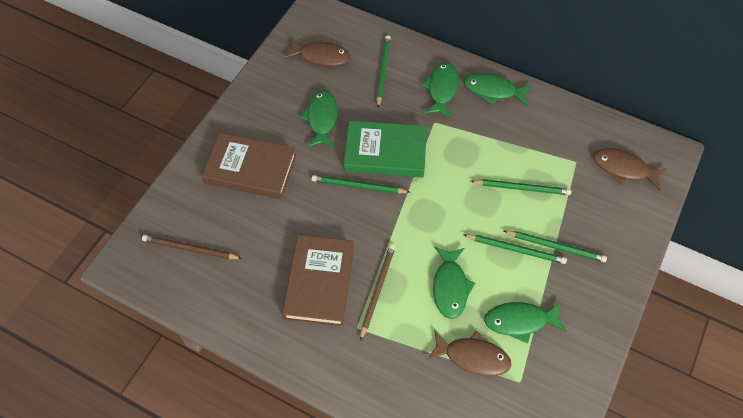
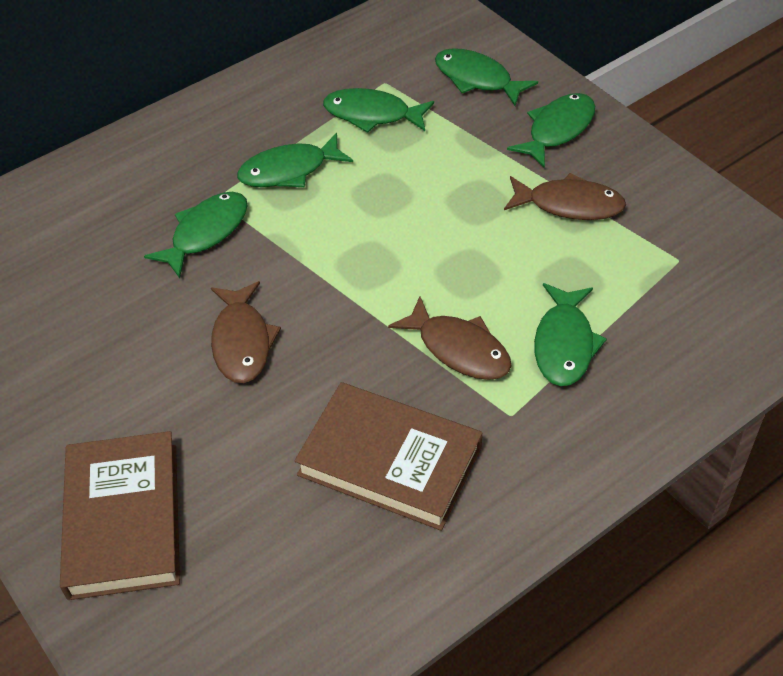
brown pencil: 2 -> 0
green book: 1 -> 0
green fish: 5 -> 6
green pencil: 5 -> 0

